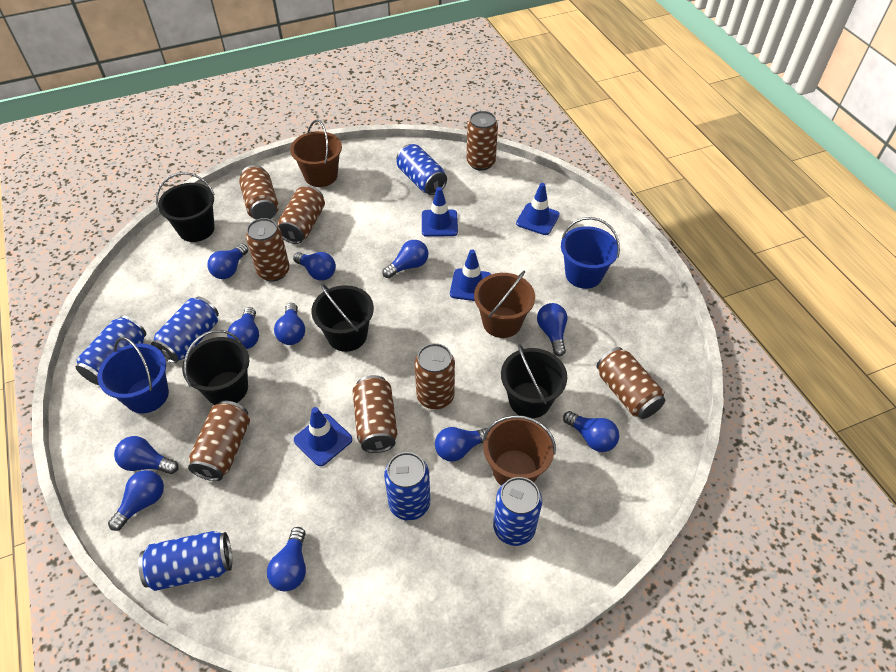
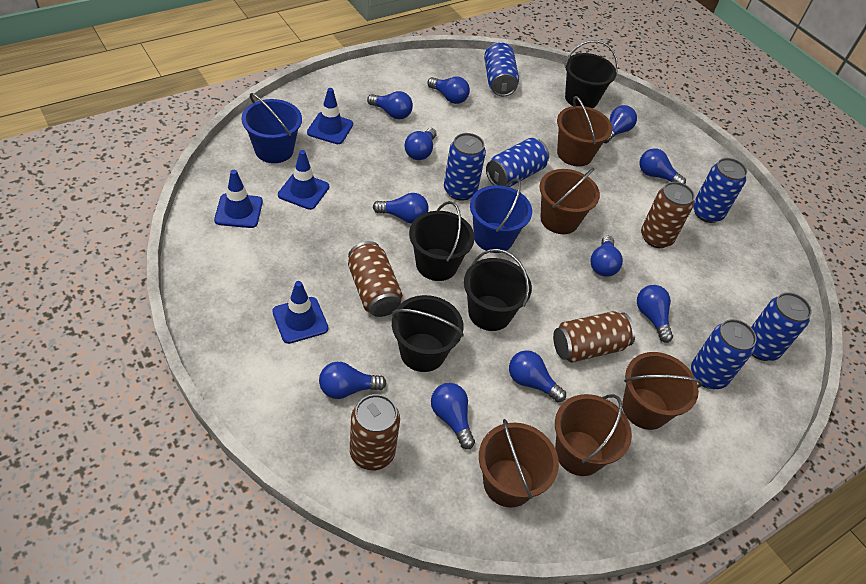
brown bucket: 3 -> 5
brown can: 8 -> 4

